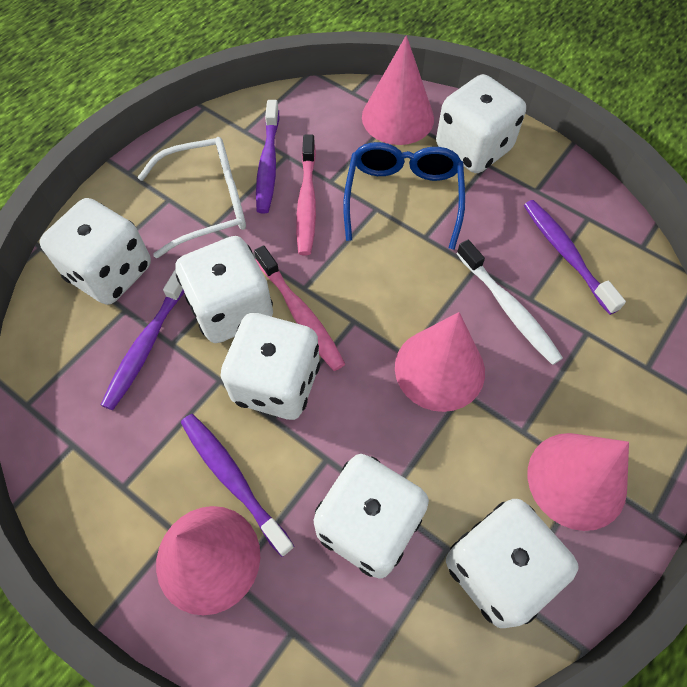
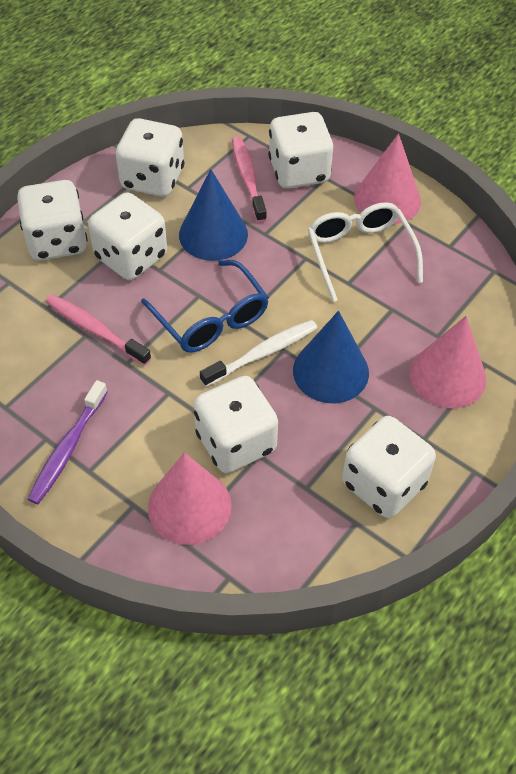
blue cone: 0 -> 2
pink cone: 4 -> 3
purple toothbrush: 4 -> 1

